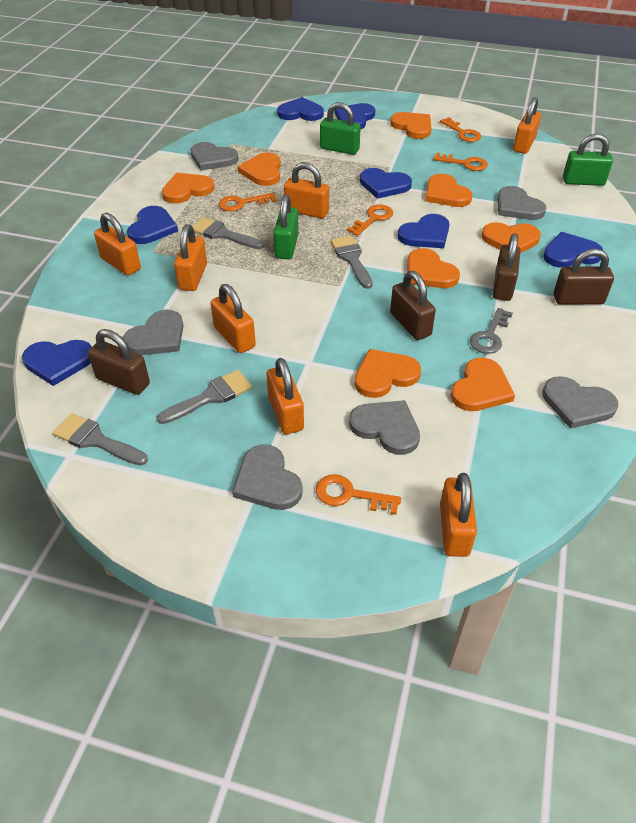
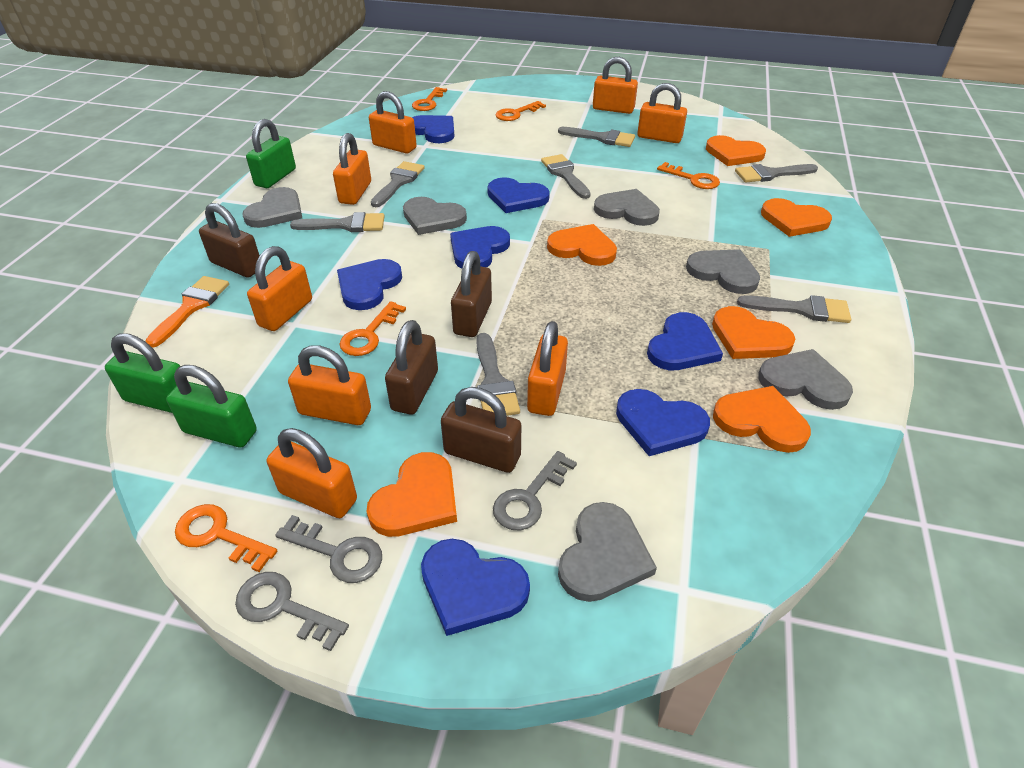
grey brush: 4 -> 7
grey key: 1 -> 3
orange brush: 0 -> 1
orange heart: 8 -> 6
orange padlock: 7 -> 8

